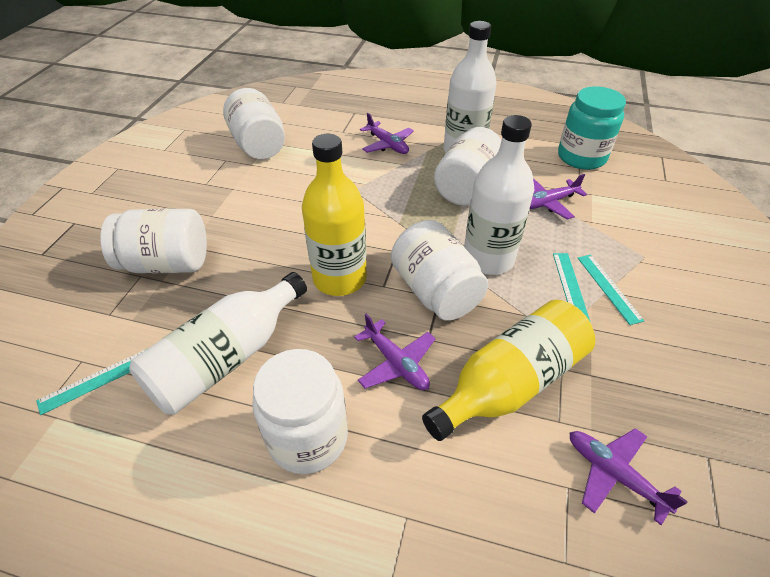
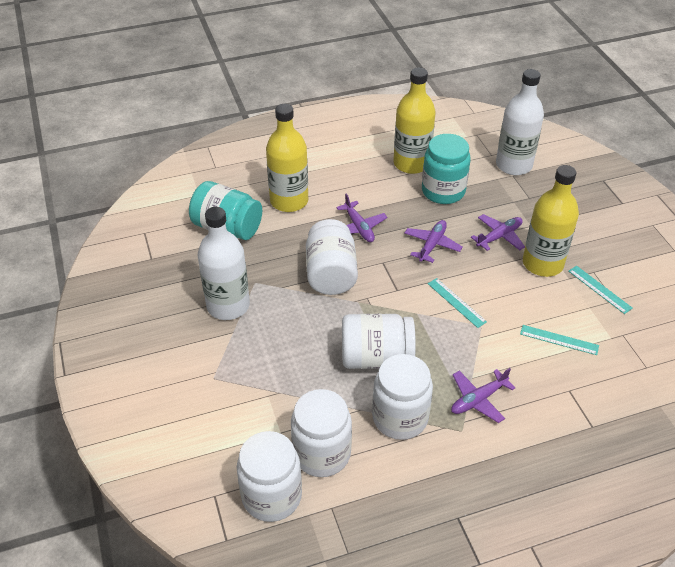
turquoise jar: 1 -> 2
white bottle: 3 -> 2
yellow bottle: 2 -> 3

